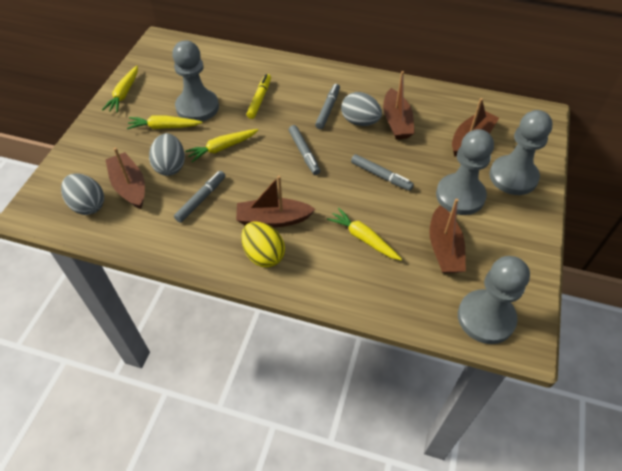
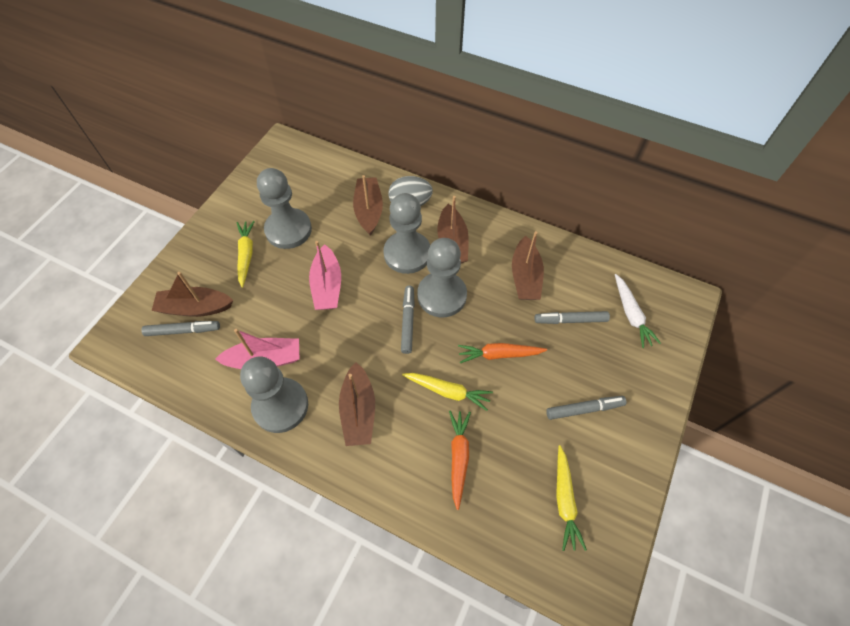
grey egg: 3 -> 1
orange carrot: 0 -> 2
pink boat: 0 -> 2
white carrot: 0 -> 1
yellow carrot: 4 -> 3
yellow egg: 1 -> 0
yellow marker: 1 -> 0

